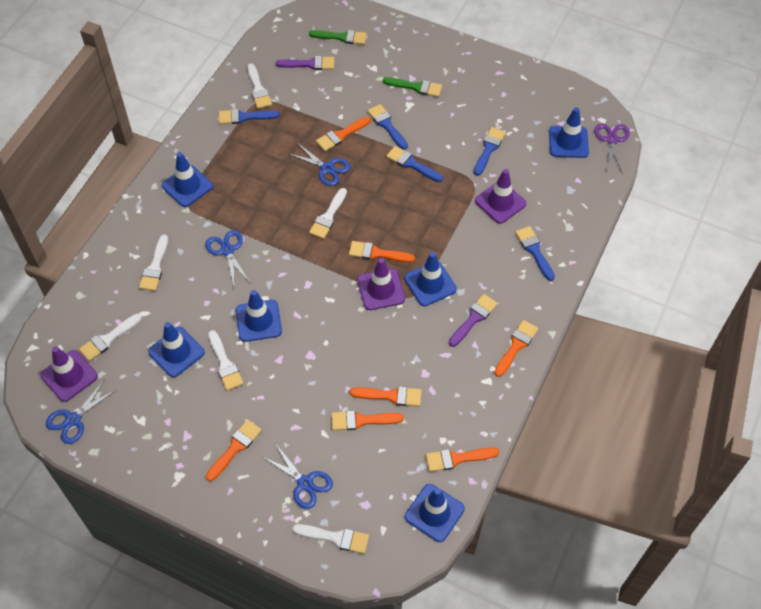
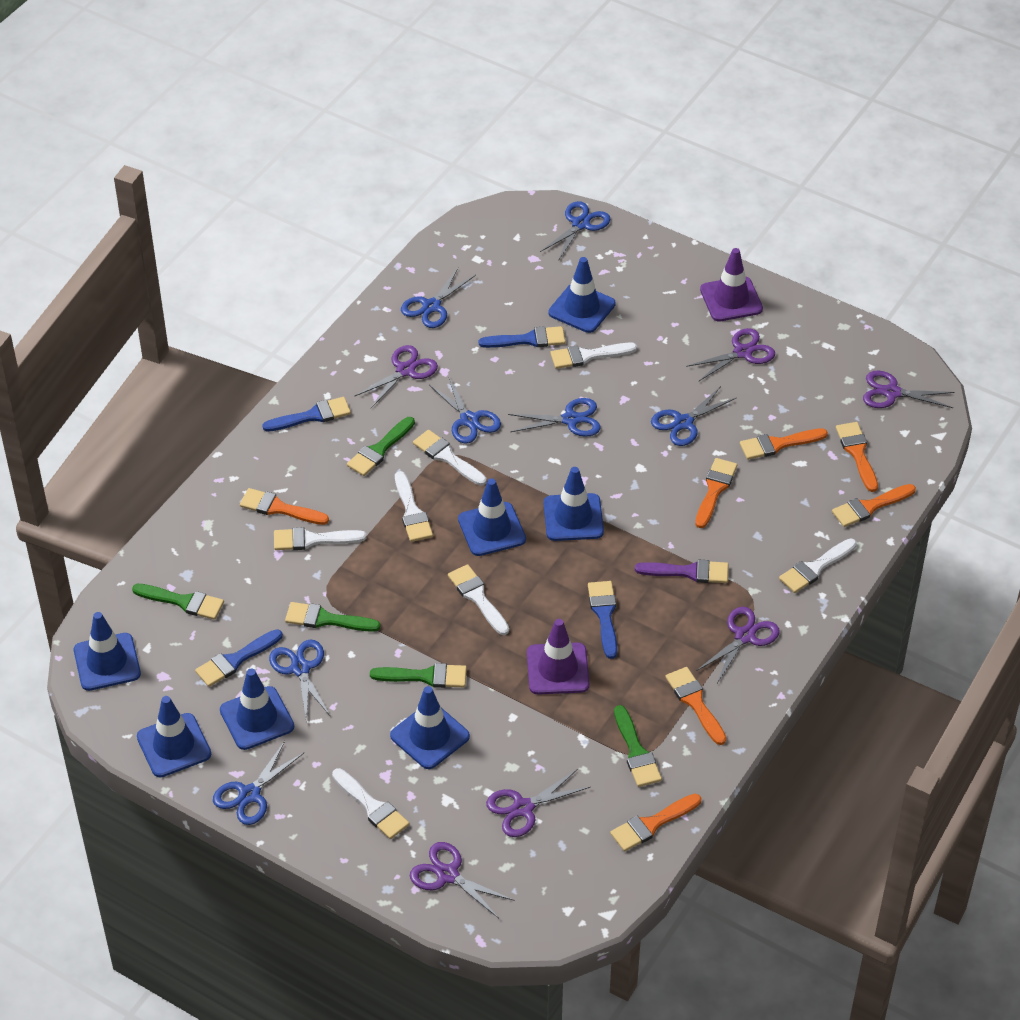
blue brush: 5 -> 4
blue scissors: 4 -> 7
blue traffic cone: 6 -> 7
green brush: 2 -> 5
purple brush: 2 -> 1
purple scissors: 1 -> 6
purple traffic cone: 3 -> 2
white brush: 6 -> 7

